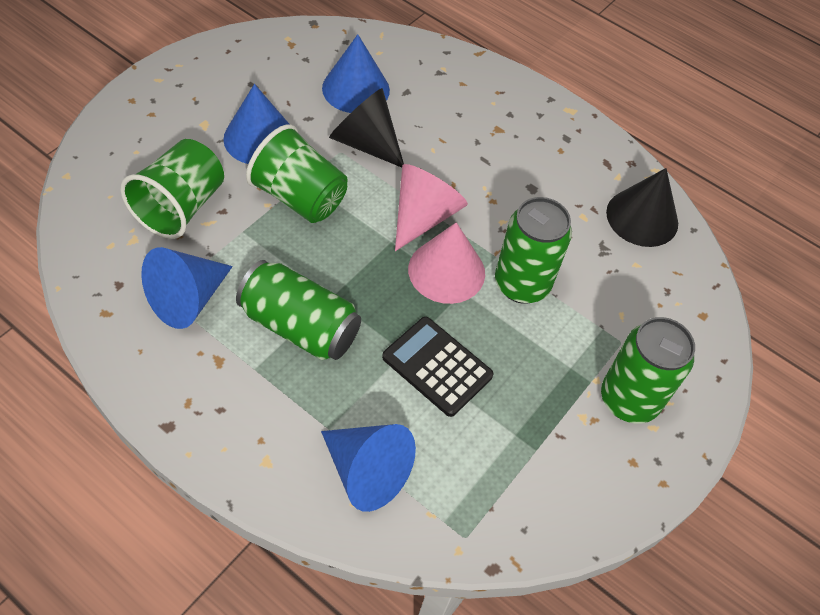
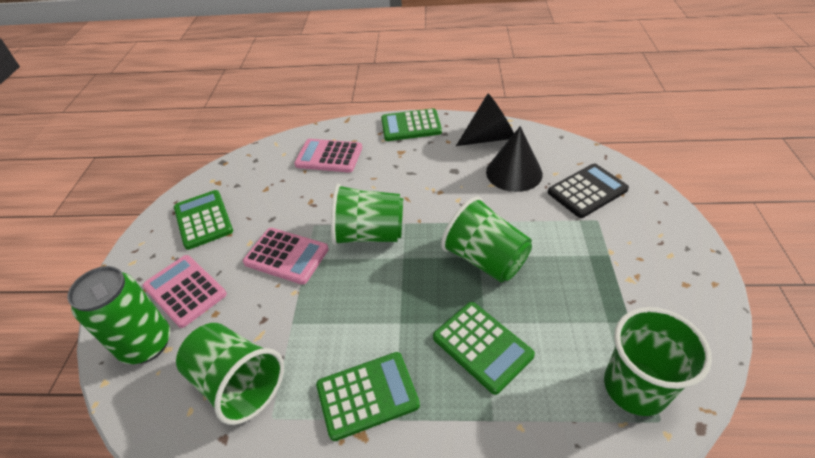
blue cone: 4 -> 0
green calculator: 0 -> 4
green can: 3 -> 1
green cup: 2 -> 4
pink calculator: 0 -> 3
pink cone: 2 -> 0

